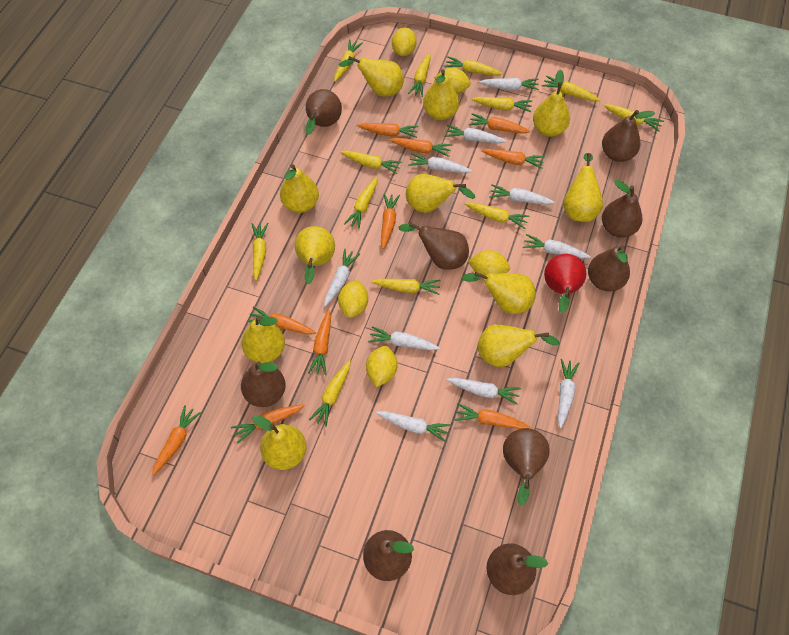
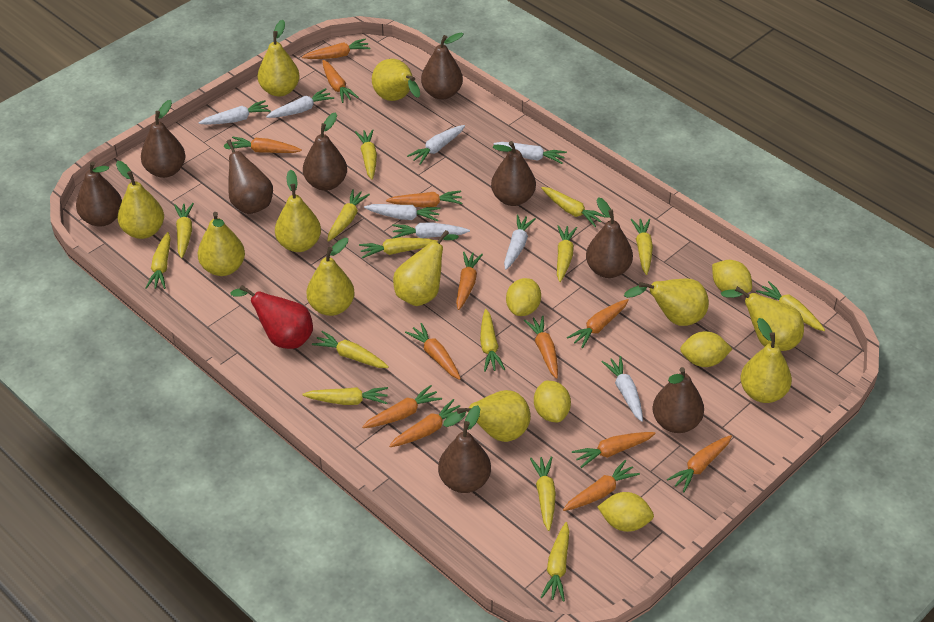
orange carrot: 10 -> 13
white carrot: 10 -> 8
yellow carrot: 12 -> 14

